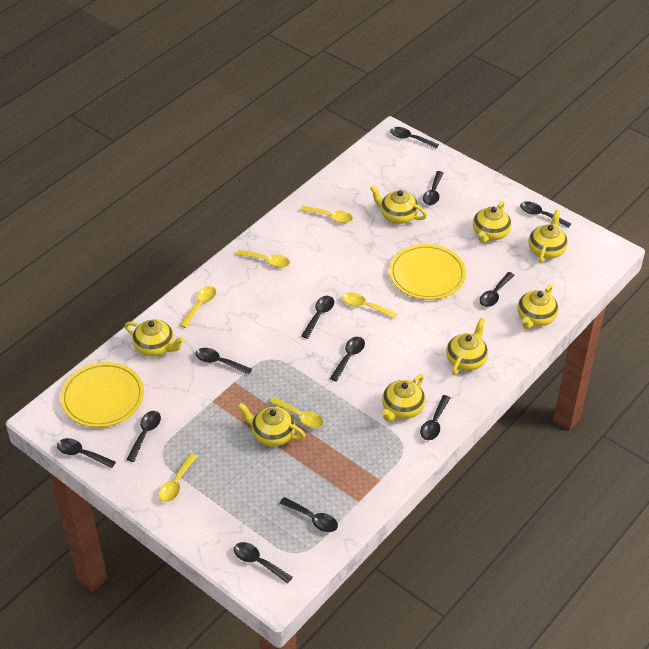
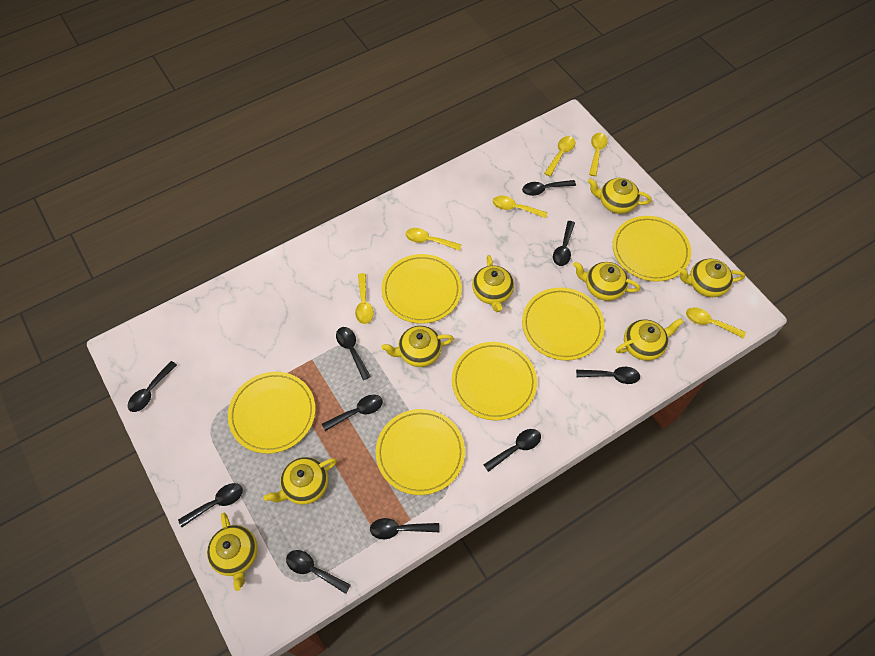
black spoon: 12 -> 10
yellow plate: 2 -> 6

